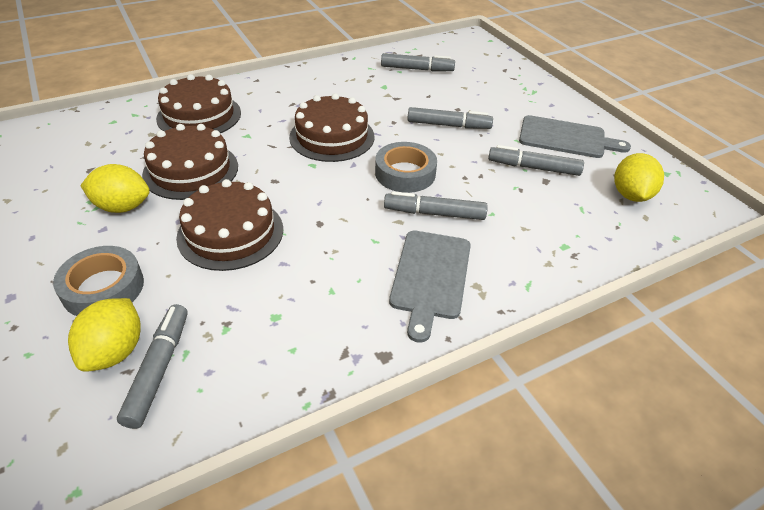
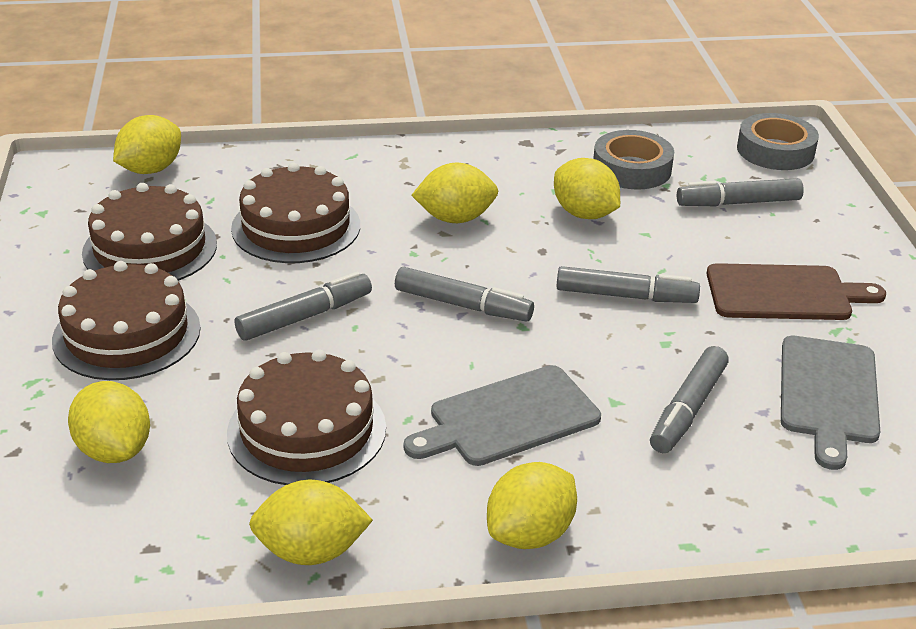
brown cutting board: 0 -> 1
yellow lemon: 3 -> 6

